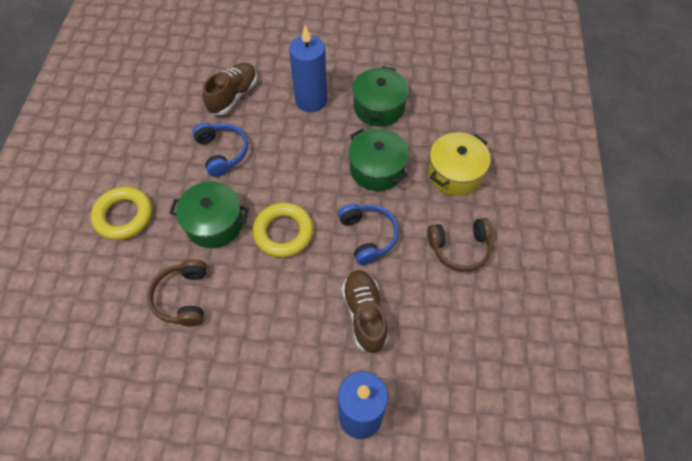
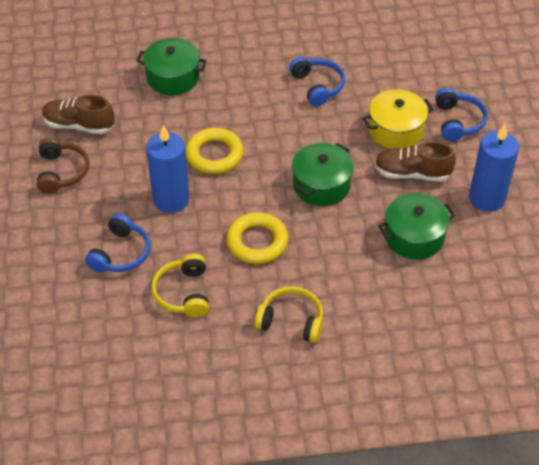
blue headphones: 2 -> 3
brown headphones: 2 -> 1
yellow headphones: 0 -> 2

